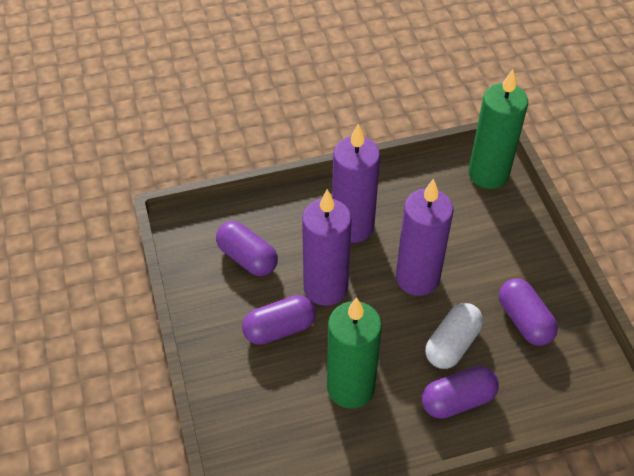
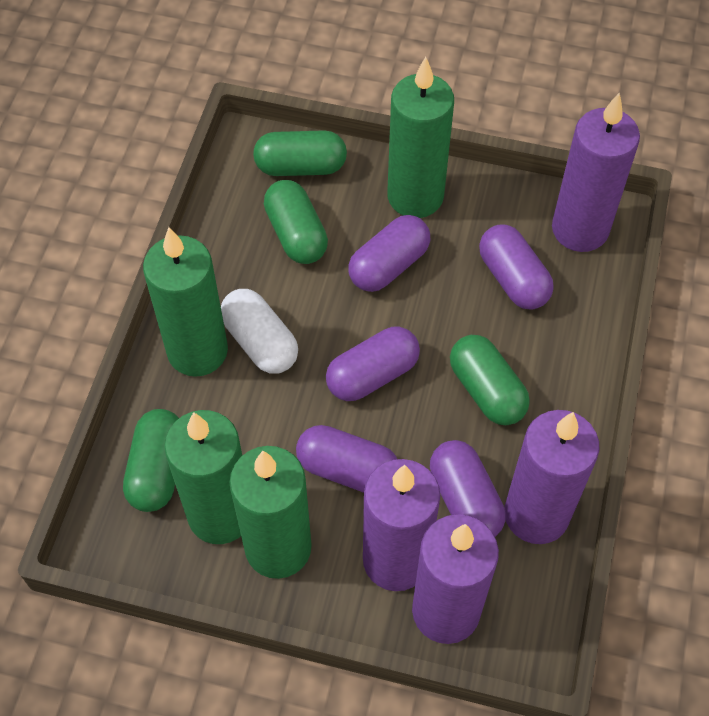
green candle: 2 -> 4
green capsule: 0 -> 4
purple candle: 3 -> 4
purple capsule: 4 -> 5

